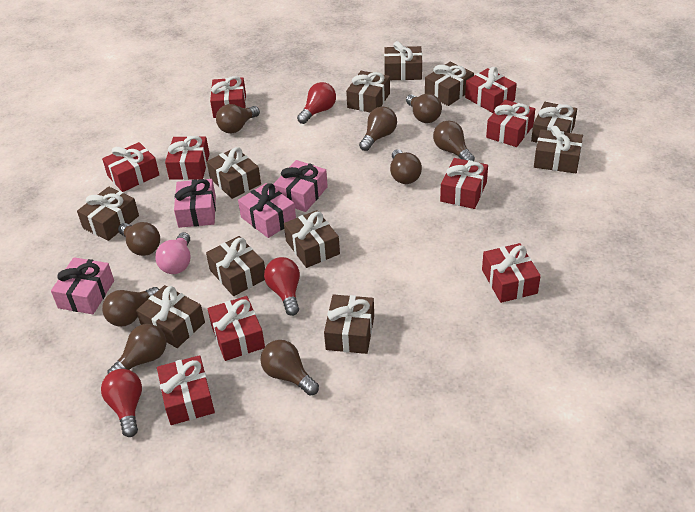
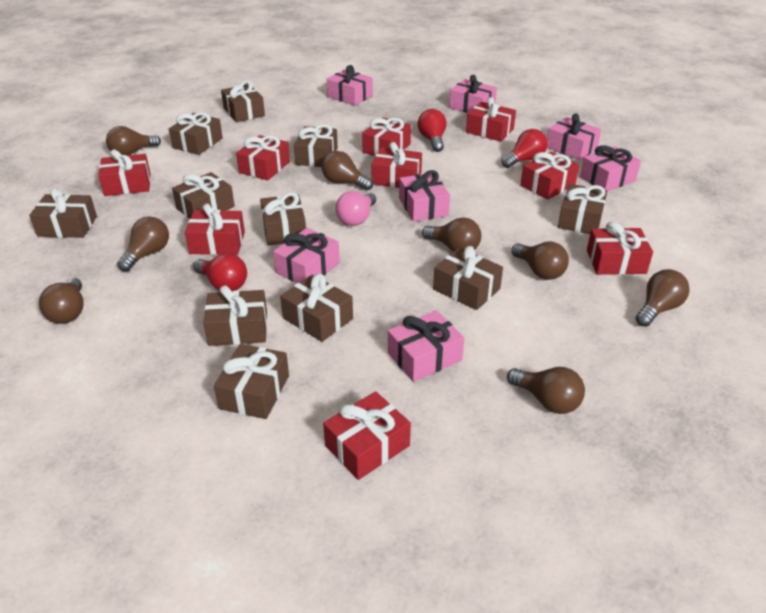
brown light bulb: 9 -> 8
pink gift: 4 -> 7

